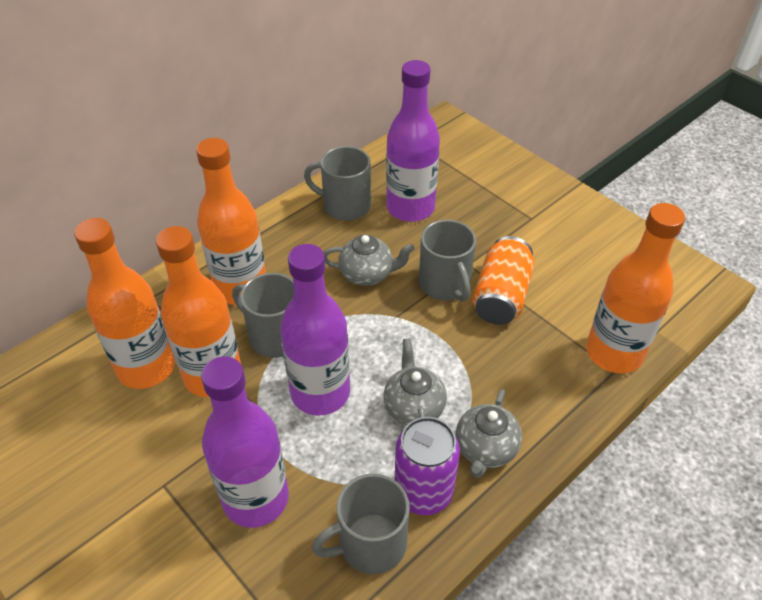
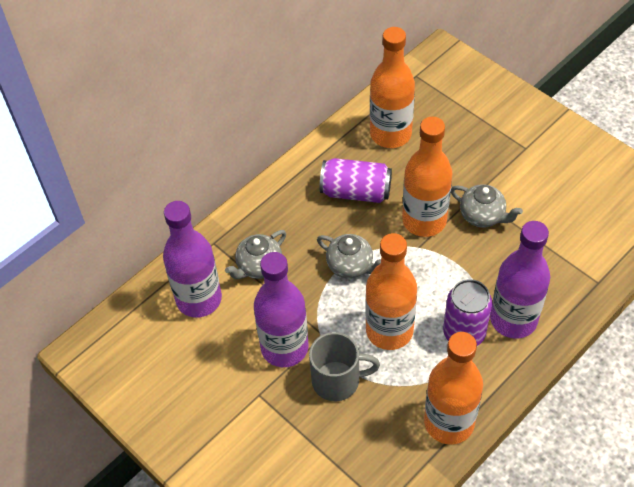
grey mug: 4 -> 1
orange can: 1 -> 0
purple can: 1 -> 2

